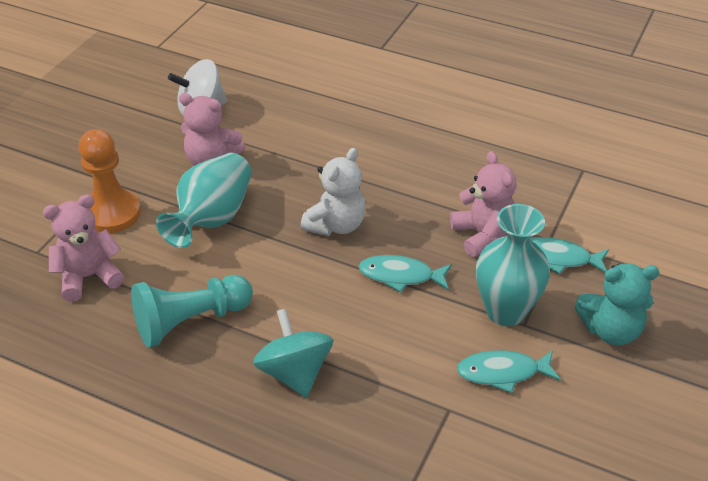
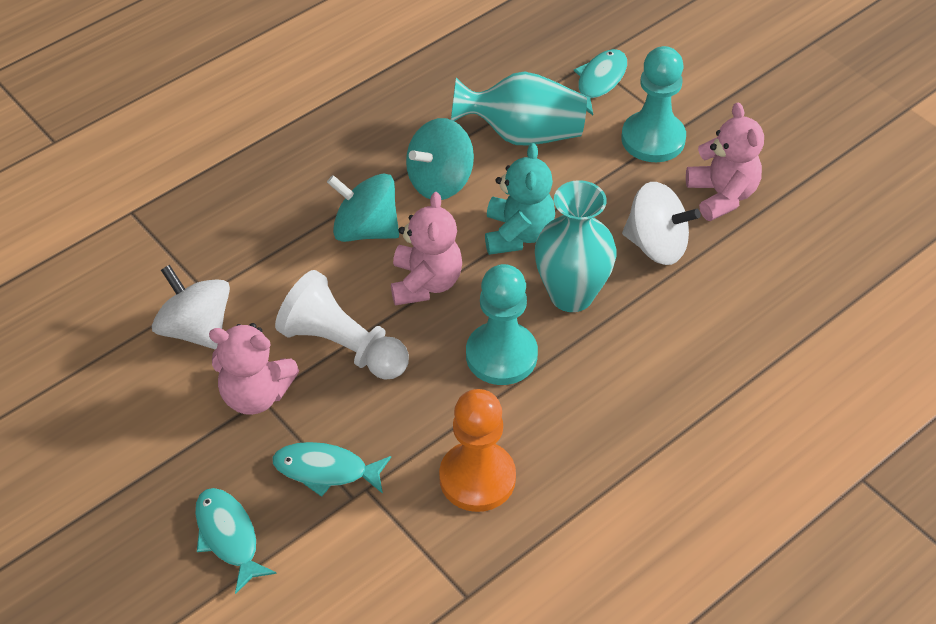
turquoise pawn: 1 -> 2
turquoise spinning top: 1 -> 2
white pawn: 0 -> 1
white spinning top: 1 -> 2
white teddy bear: 1 -> 0

